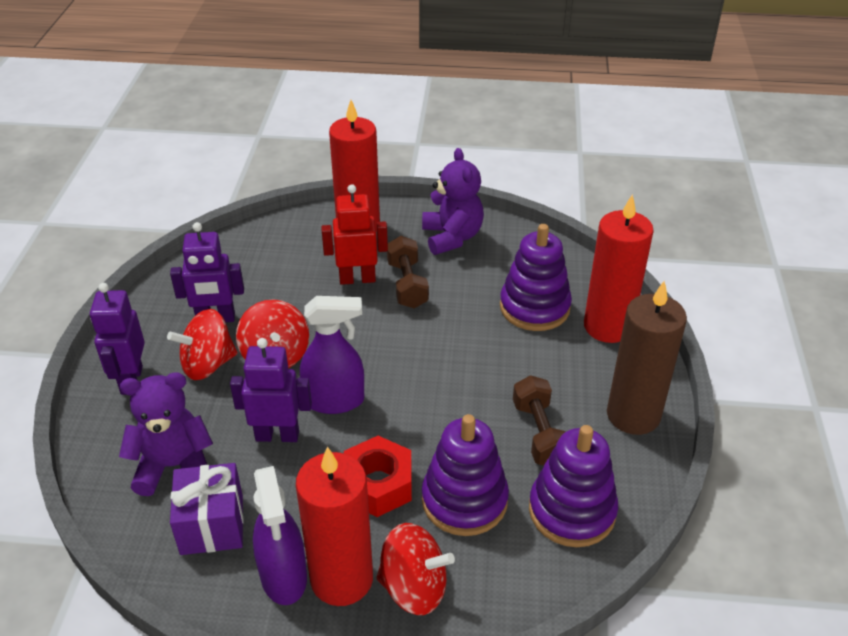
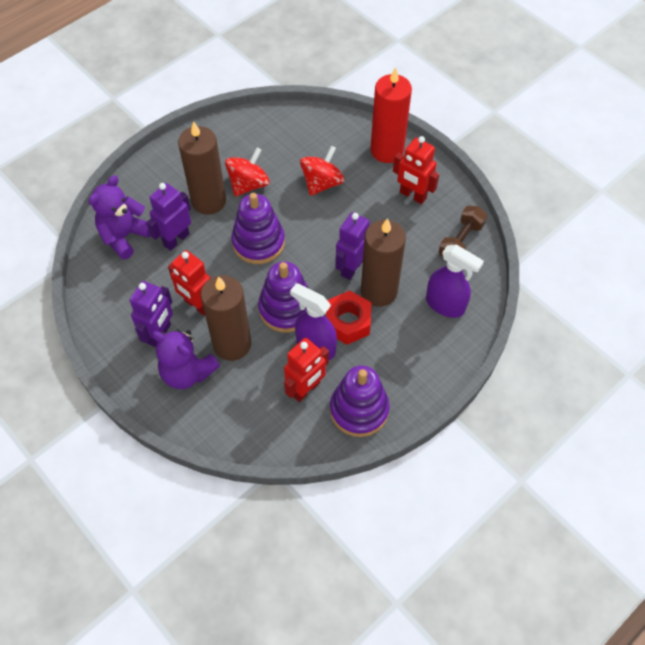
brown candle: 1 -> 3
brown dumbbell: 2 -> 1
purple gift: 1 -> 0
red candle: 3 -> 1
red robot: 1 -> 3
red spinning top: 3 -> 2

